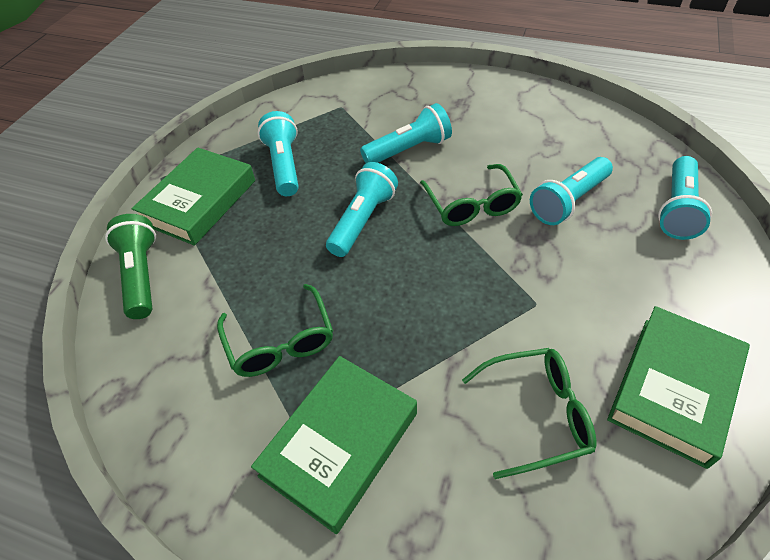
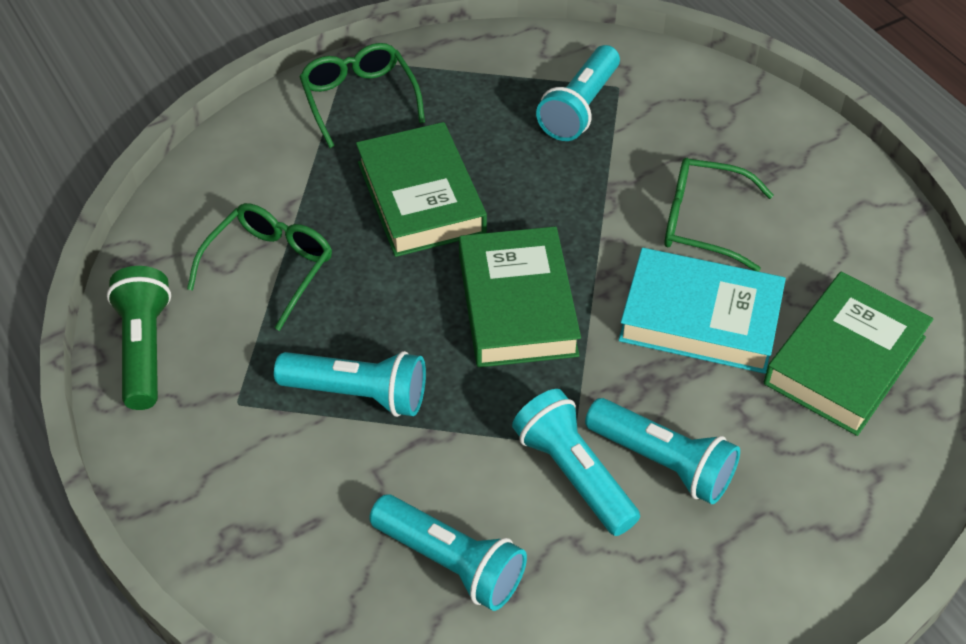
turquoise book: 0 -> 1

